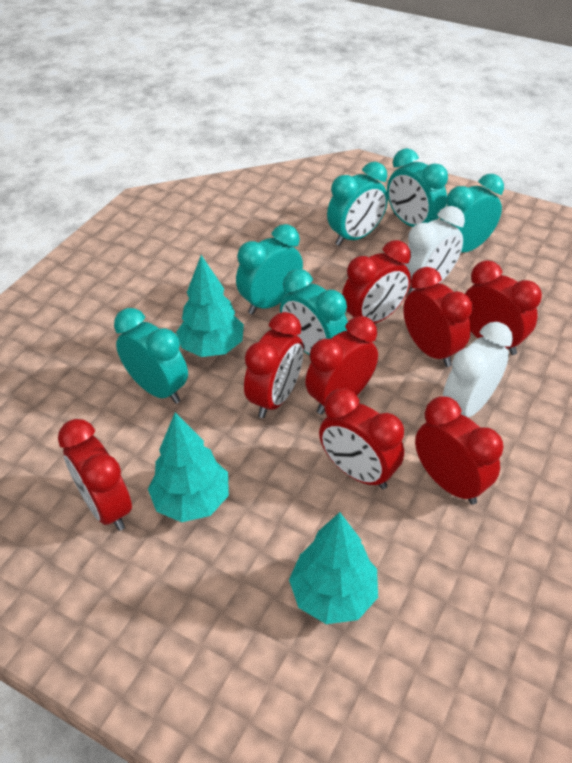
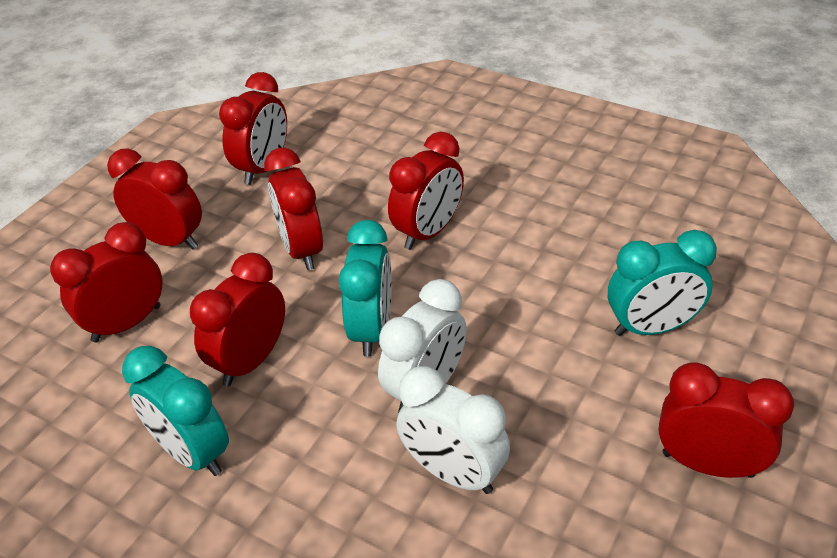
red clock: 8 -> 7
turquoise clock: 6 -> 3
turquoise tree: 3 -> 0

